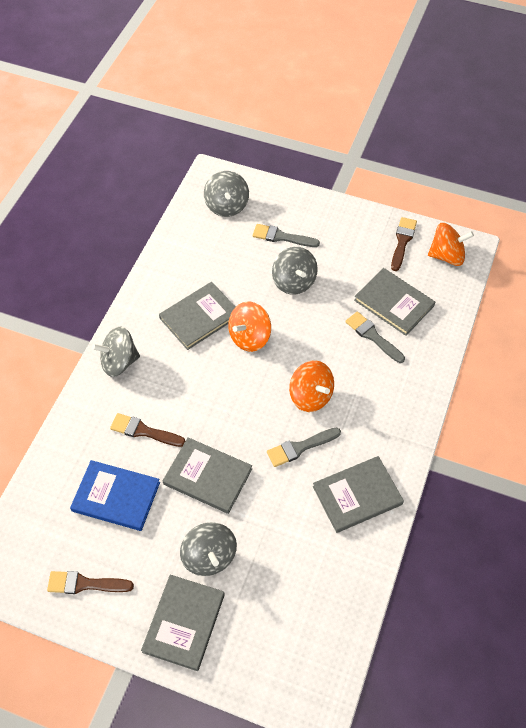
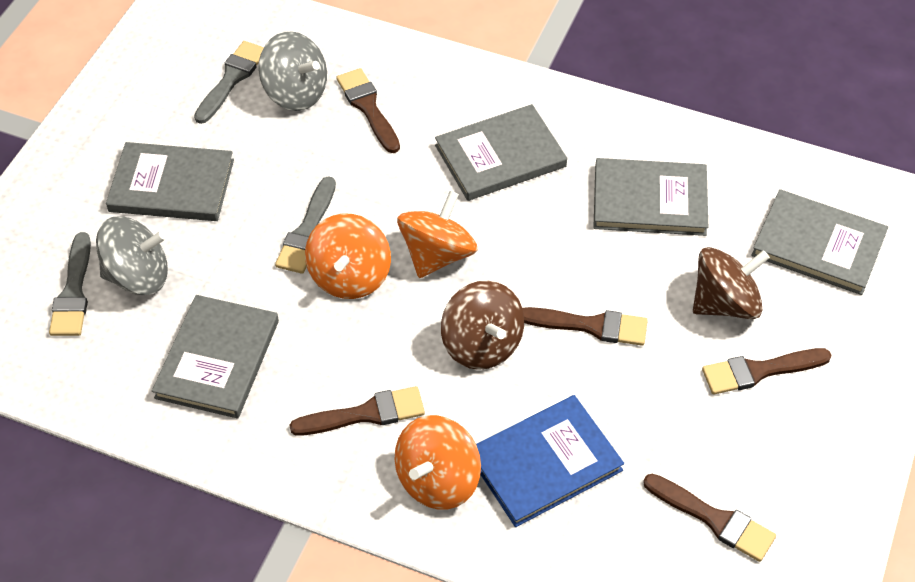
brown brush: 3 -> 5
brown spinning top: 0 -> 2
grey spinning top: 4 -> 2

